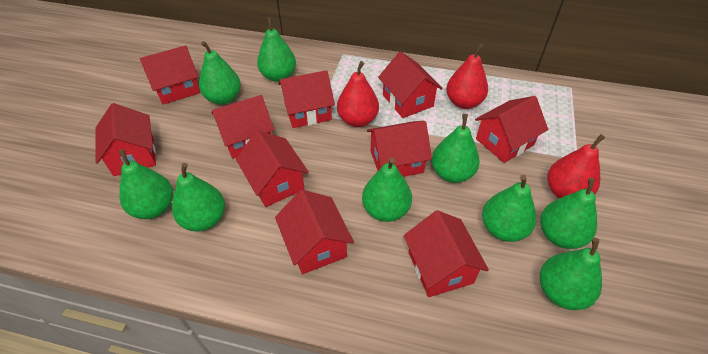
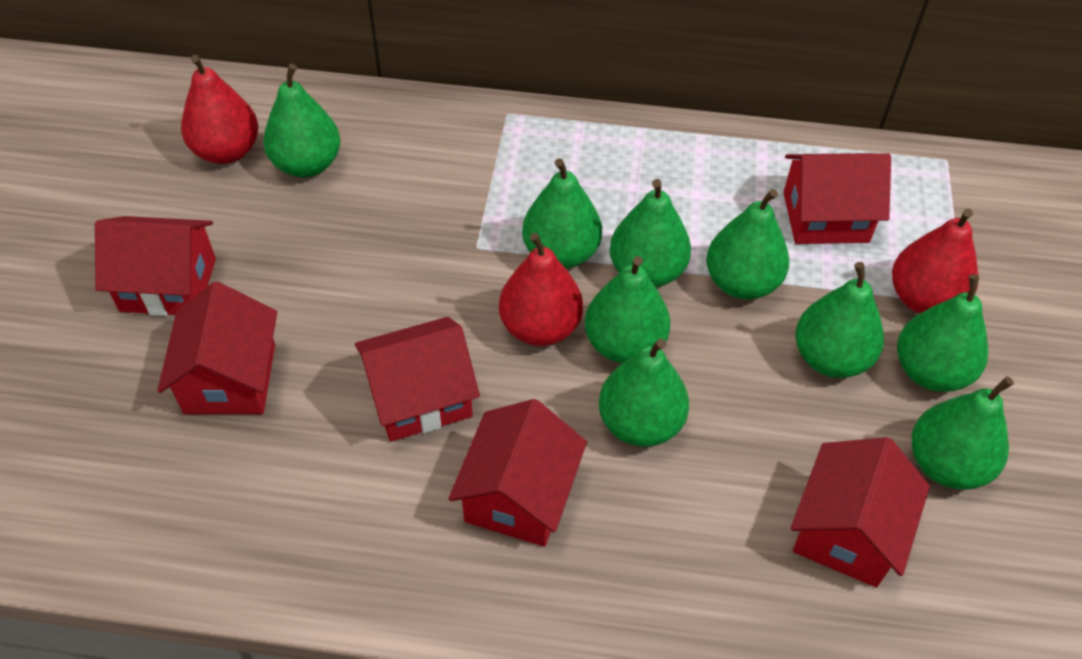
red house: 10 -> 6

